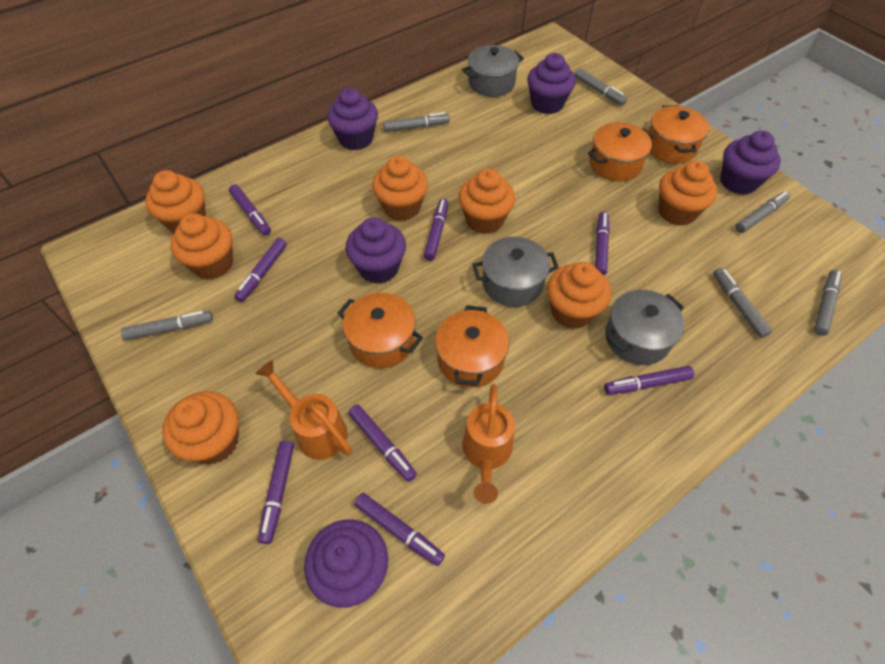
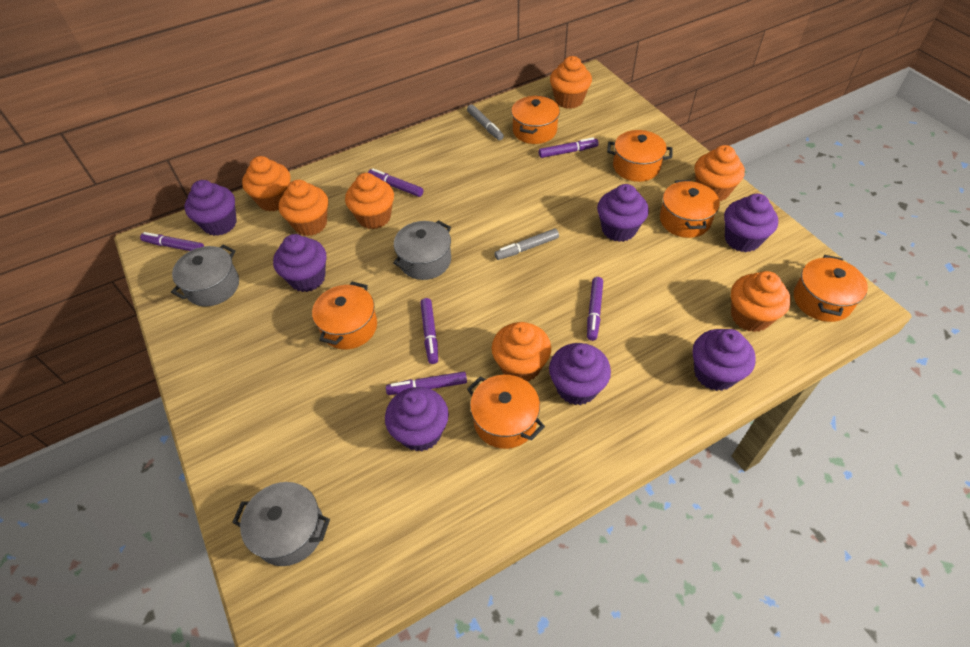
grey marker: 6 -> 2
orange pot: 4 -> 6
orange watering can: 2 -> 0
purple cupcake: 5 -> 7
purple marker: 8 -> 6

